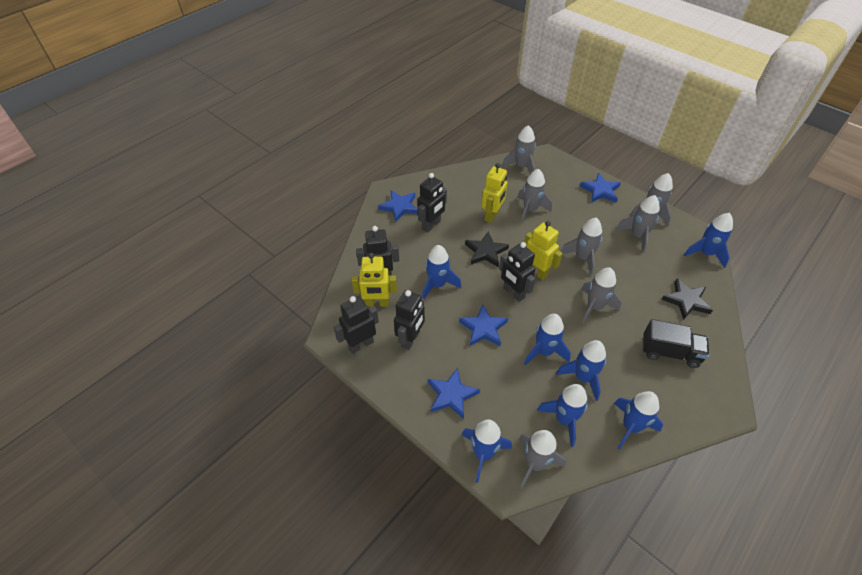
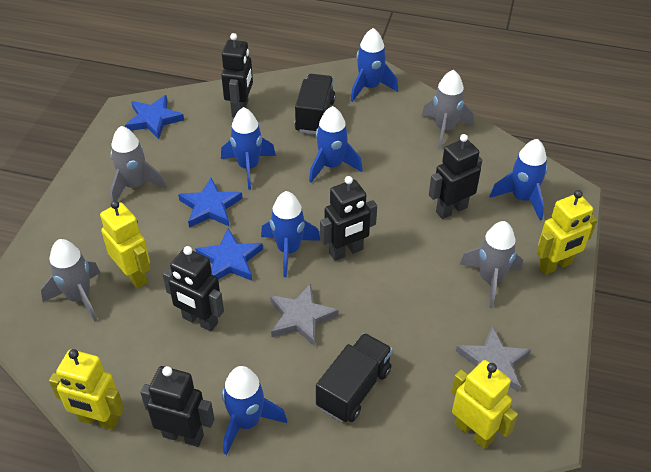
black star: 2 -> 0
black truck: 1 -> 2
blue rocket: 7 -> 6
blue star: 4 -> 3
grey rocket: 7 -> 4
grey star: 0 -> 2
yellow robot: 3 -> 4

